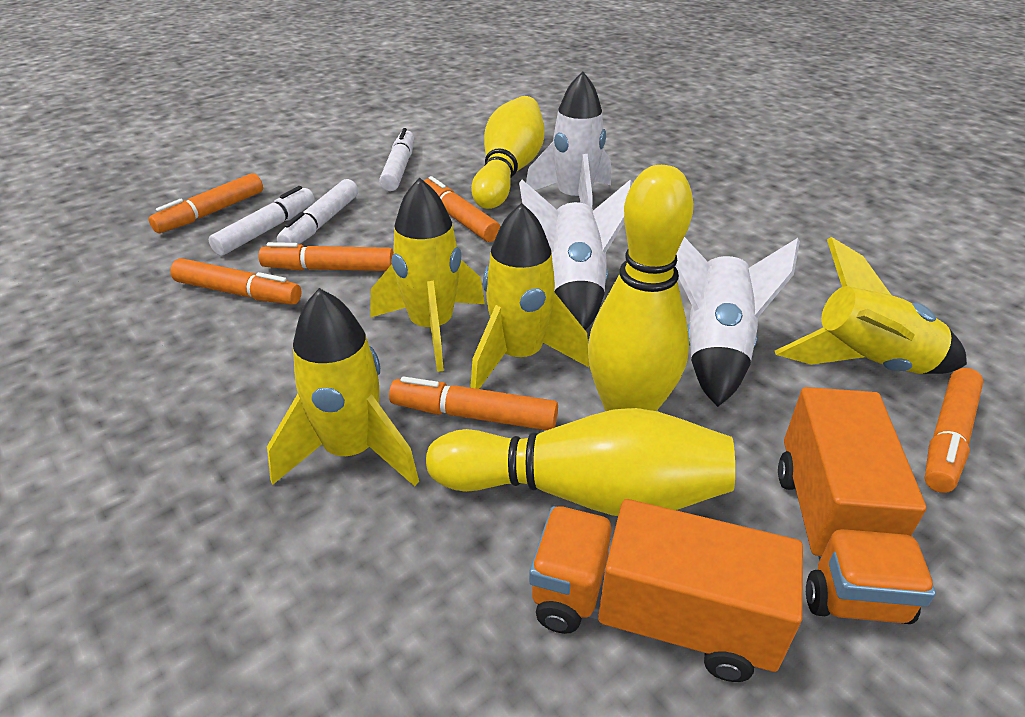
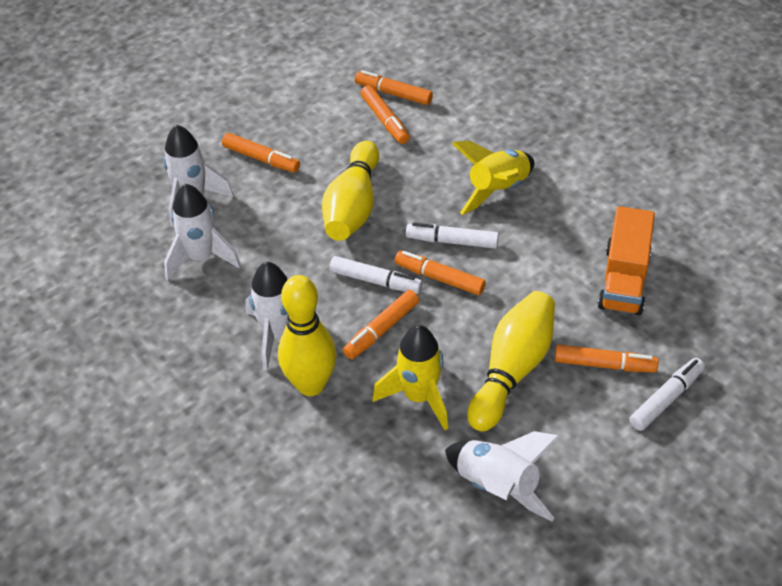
orange truck: 2 -> 1
white rocket: 3 -> 4
yellow rocket: 4 -> 2

